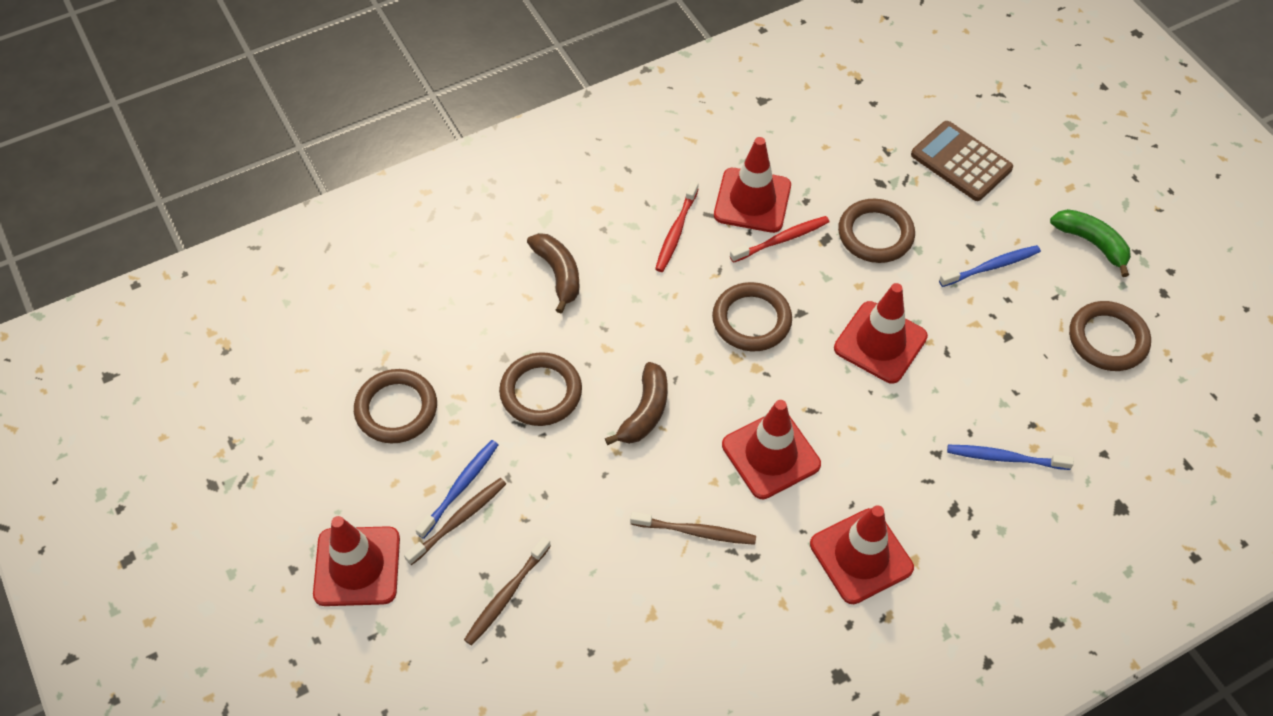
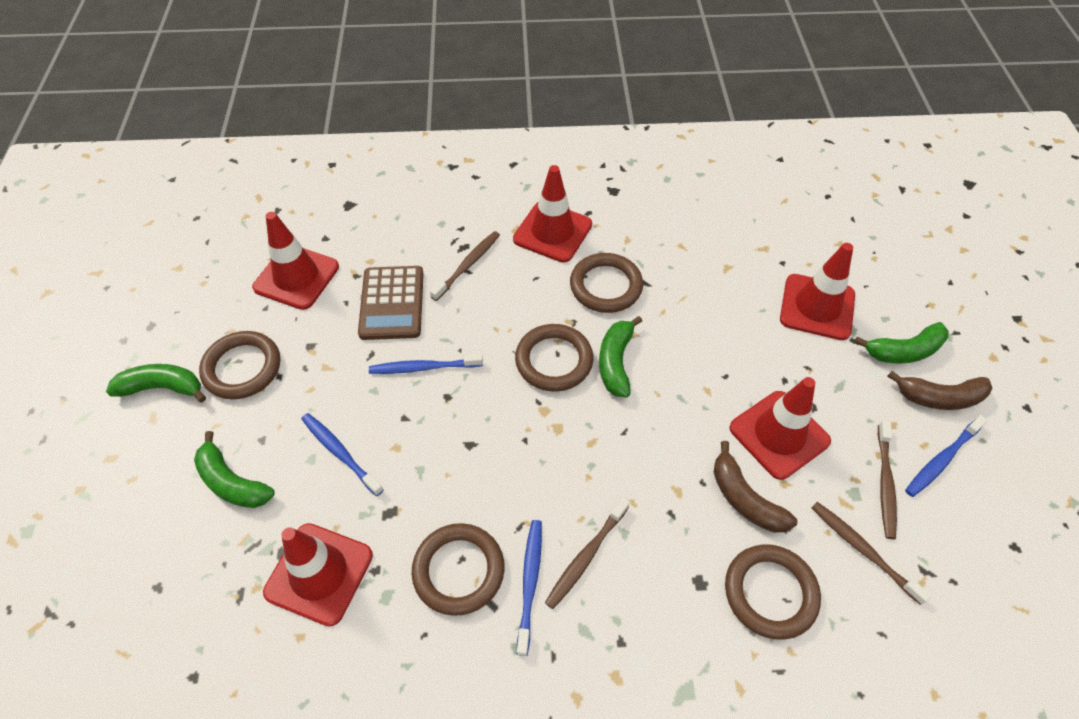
blue toothbrush: 3 -> 4
brown toothbrush: 3 -> 4
green banana: 1 -> 4
red toothbrush: 2 -> 0

